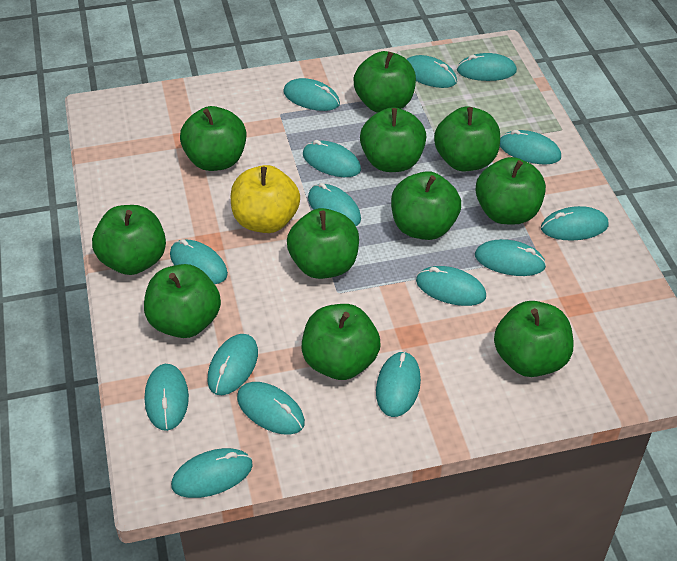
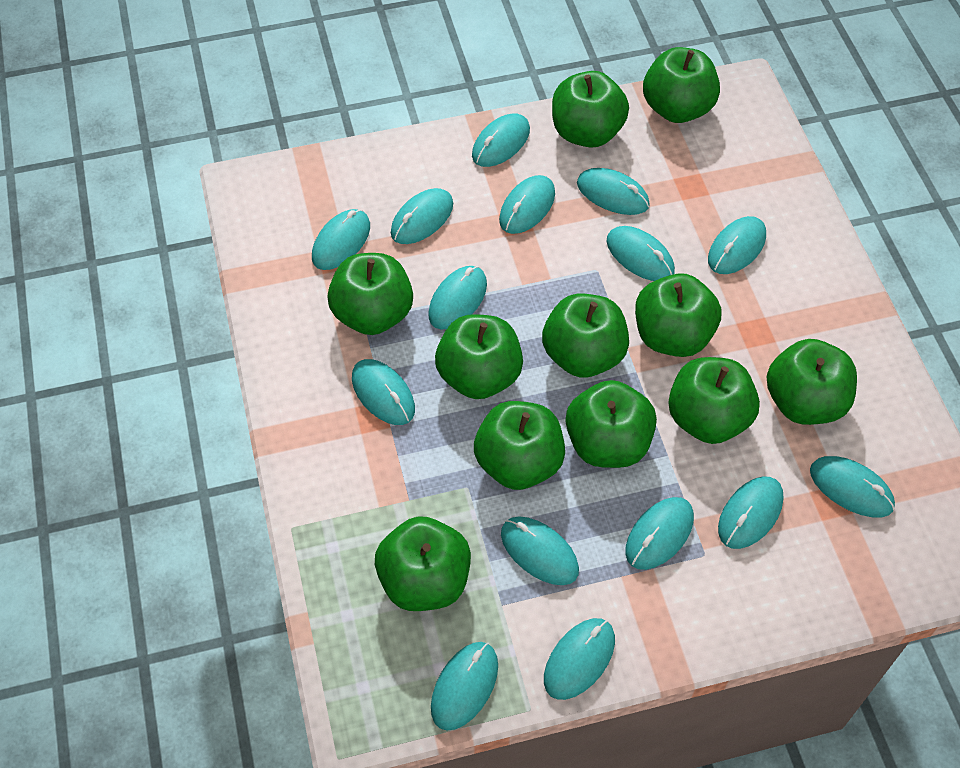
yellow apple: 1 -> 0

